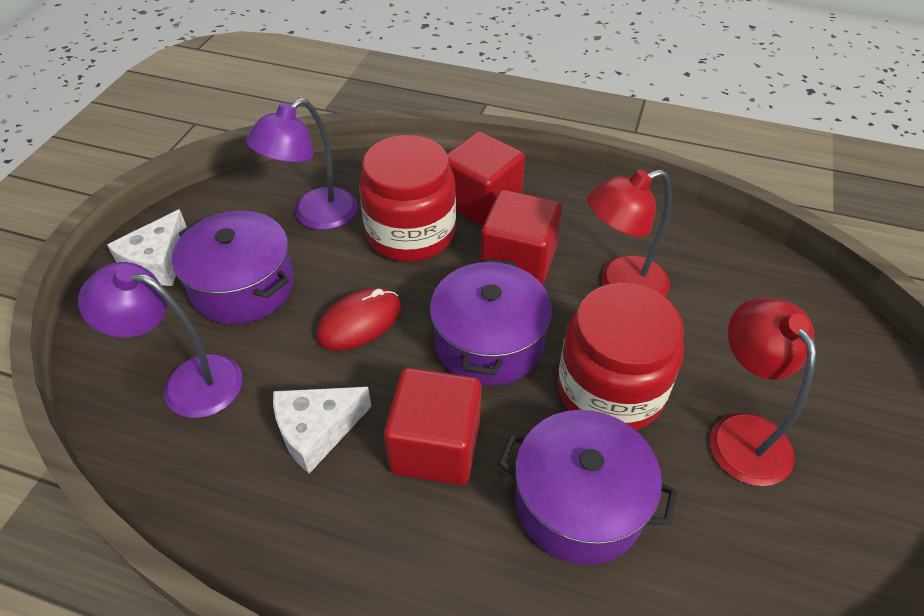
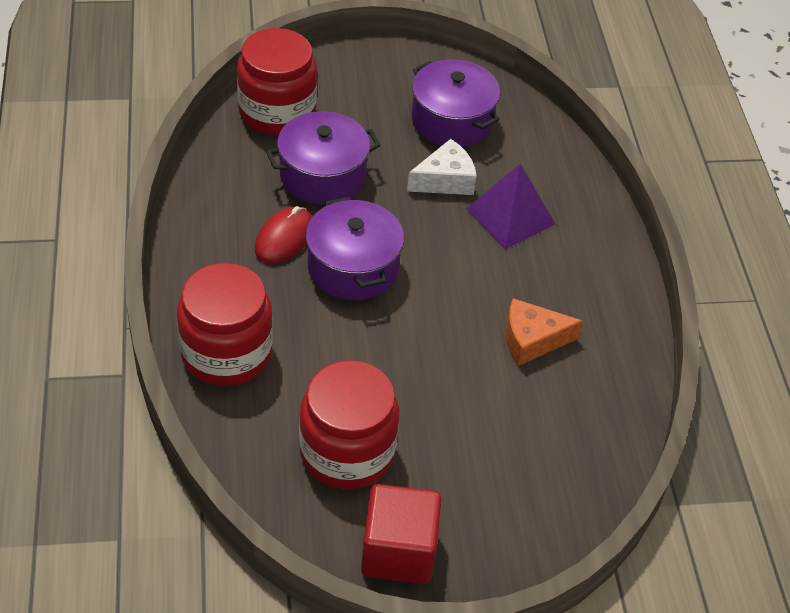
orange cheese: 0 -> 1
purple lamp: 2 -> 0
purple pyramid: 0 -> 1
red cube: 3 -> 1
red jar: 2 -> 3
red lamp: 2 -> 0
white cheese: 2 -> 1

